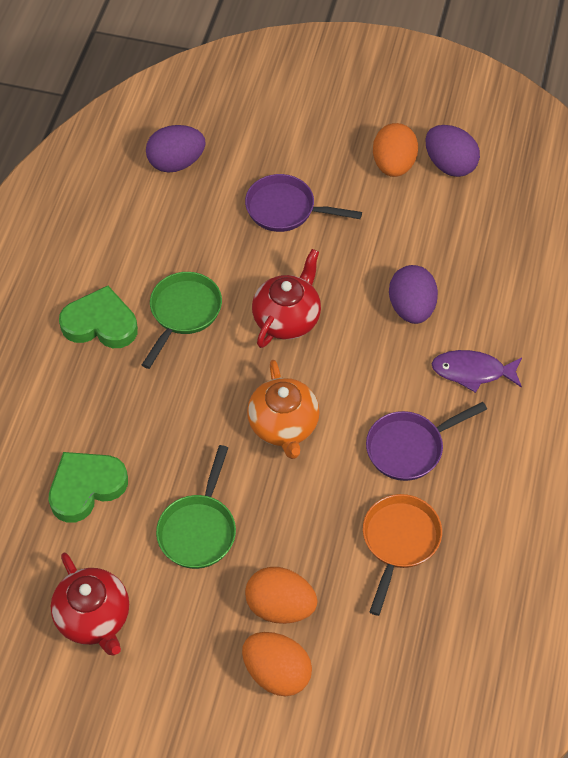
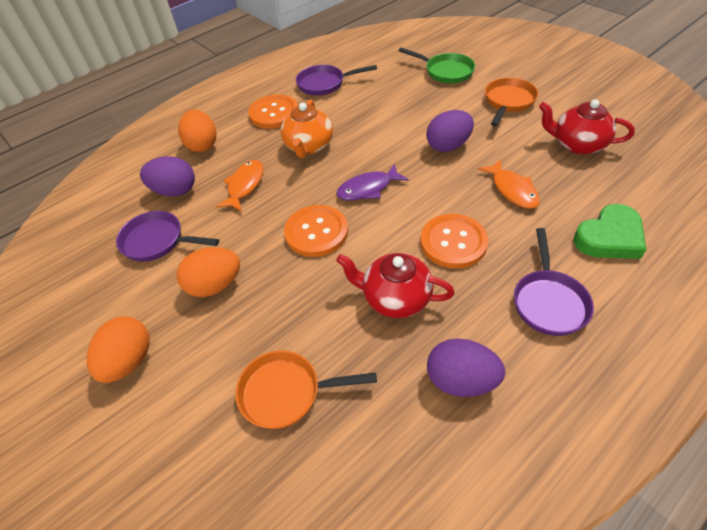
green heart: 2 -> 1
green pan: 2 -> 1
orange button: 0 -> 3
orange fish: 0 -> 2
orange pan: 1 -> 2
purple pan: 2 -> 3

